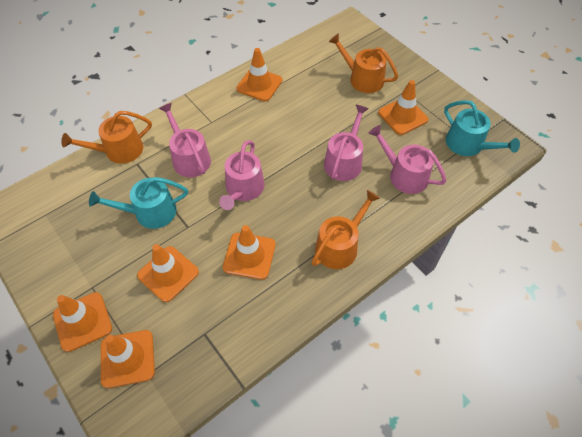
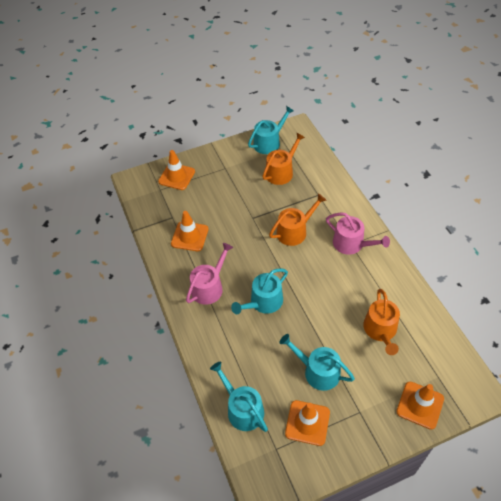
orange traffic cone: 6 -> 4
pink watering can: 4 -> 2
turquoise watering can: 2 -> 4

